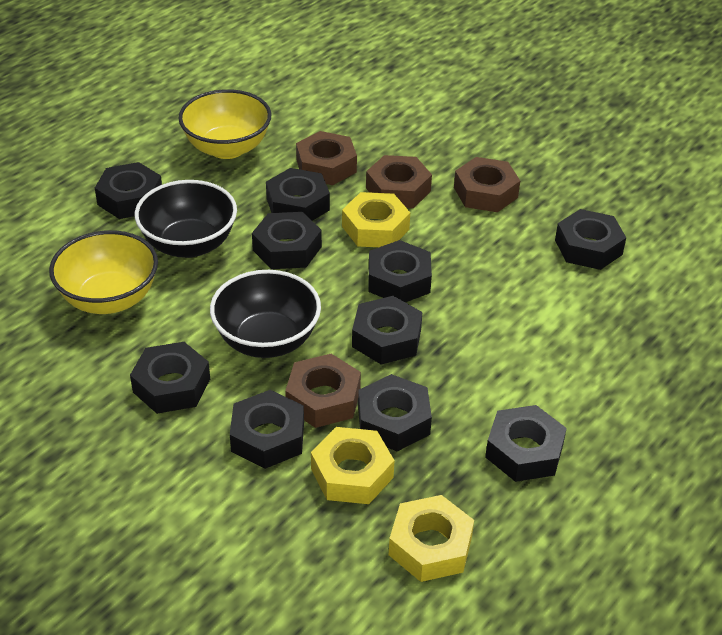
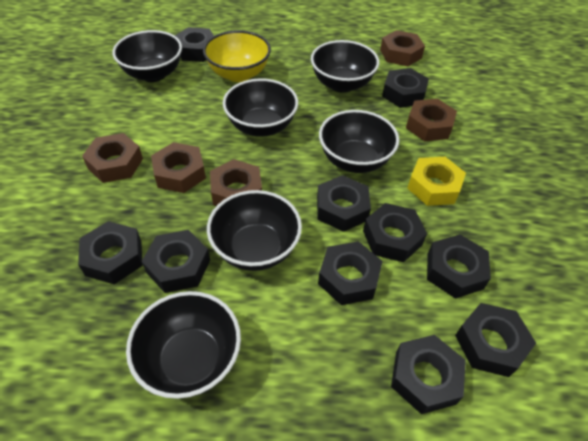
black bowl: 2 -> 6
brown nut: 4 -> 5
yellow bowl: 2 -> 1
yellow nut: 3 -> 1

